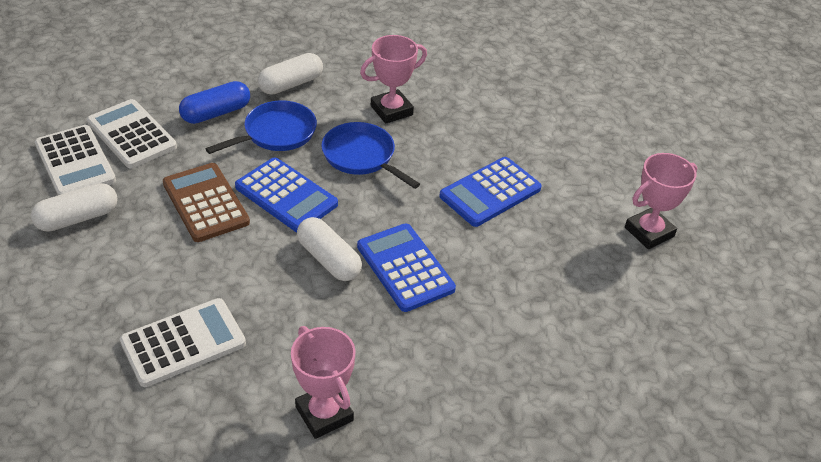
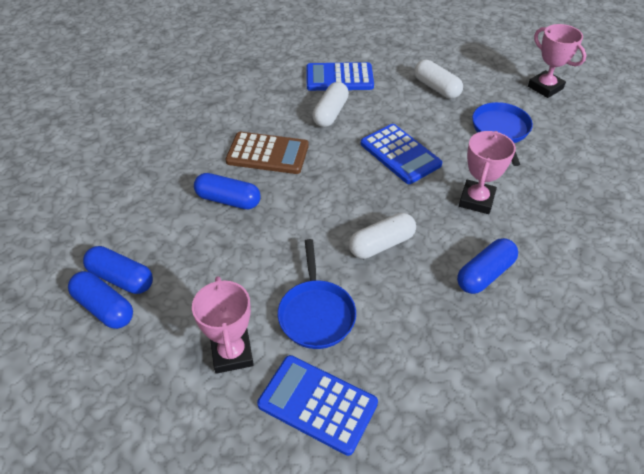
blue capsule: 1 -> 4
white calculator: 3 -> 0

